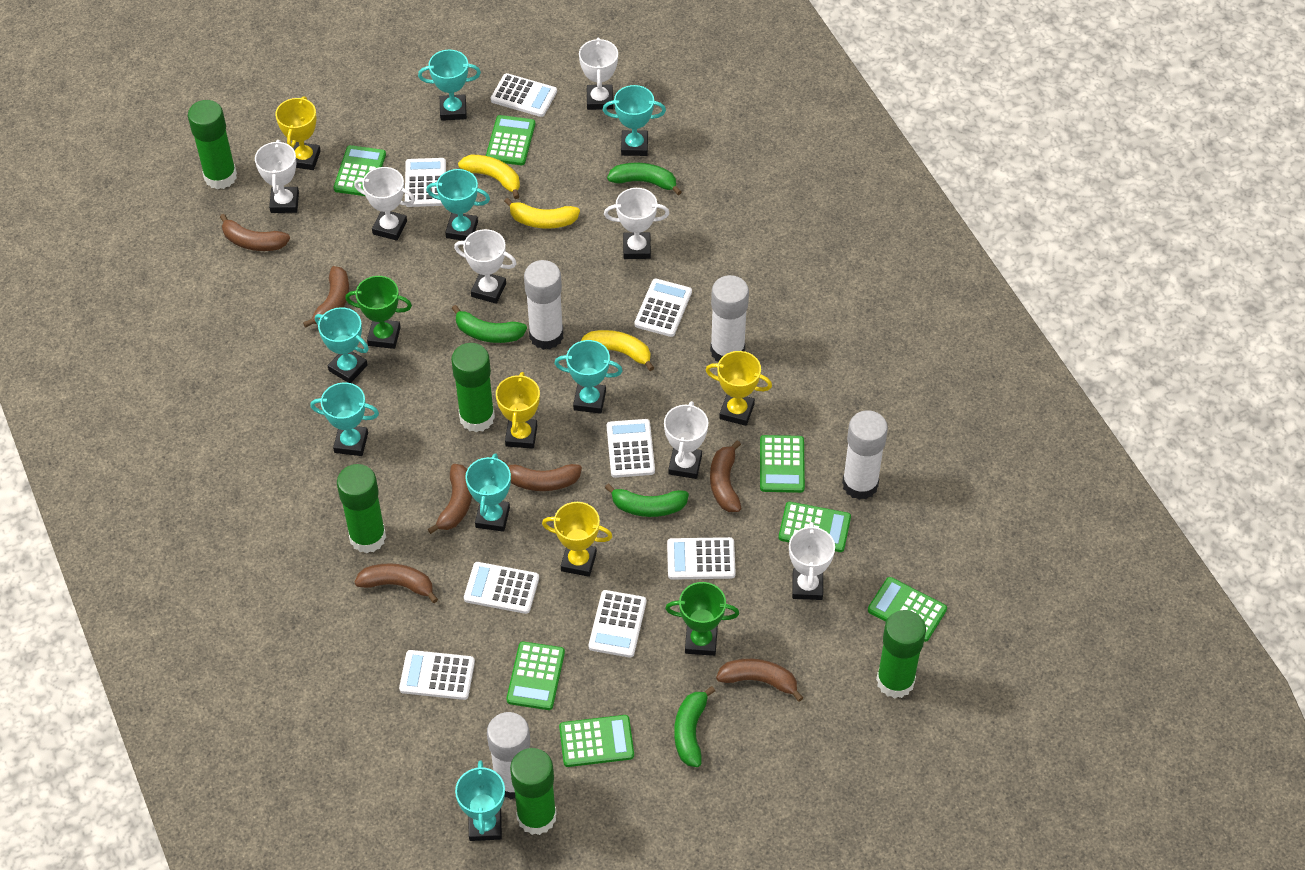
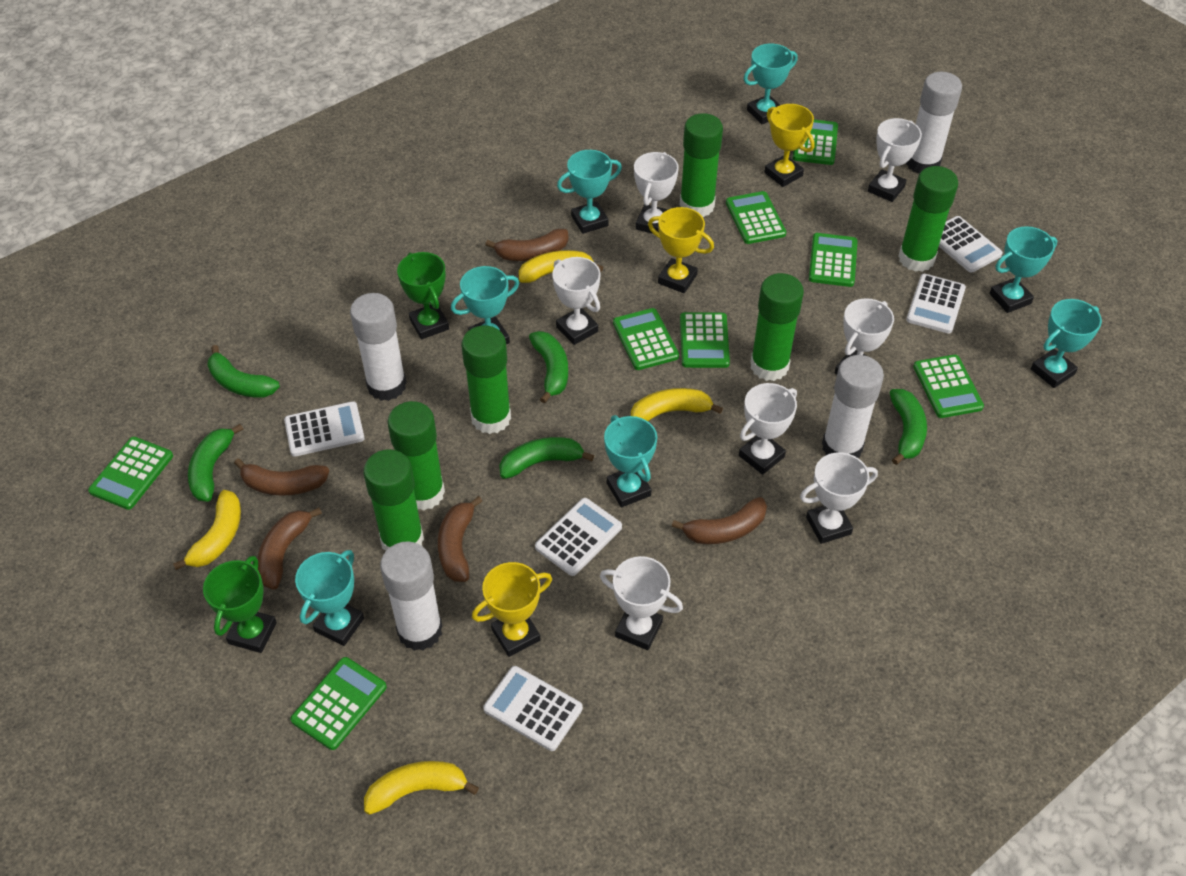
brown banana: 7 -> 5
green banana: 4 -> 5
green calculator: 7 -> 8
green glue stick: 5 -> 6
turquoise trophy: 8 -> 7
white calculator: 8 -> 5
yellow banana: 3 -> 4
yellow trophy: 4 -> 3

